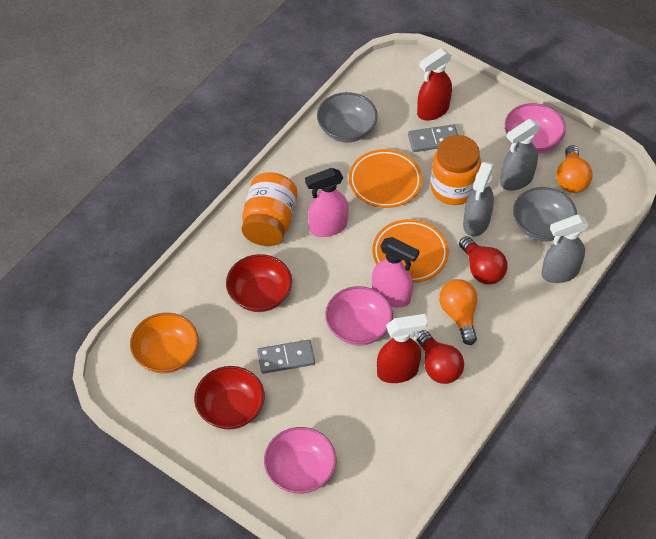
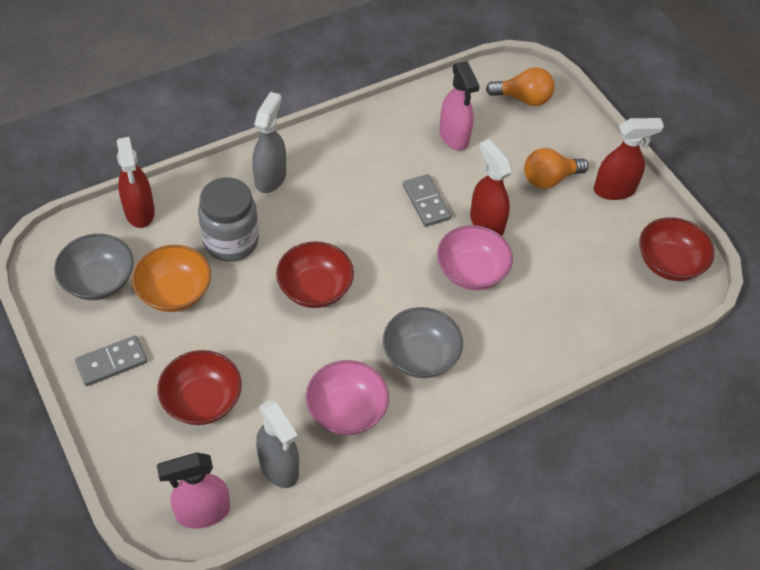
grey jar: 0 -> 1
grey spray bottle: 3 -> 2
orange jar: 2 -> 0
orange plate: 2 -> 0
pink bowl: 3 -> 2
red bowl: 2 -> 3
red light bulb: 2 -> 0
red spray bottle: 2 -> 3

